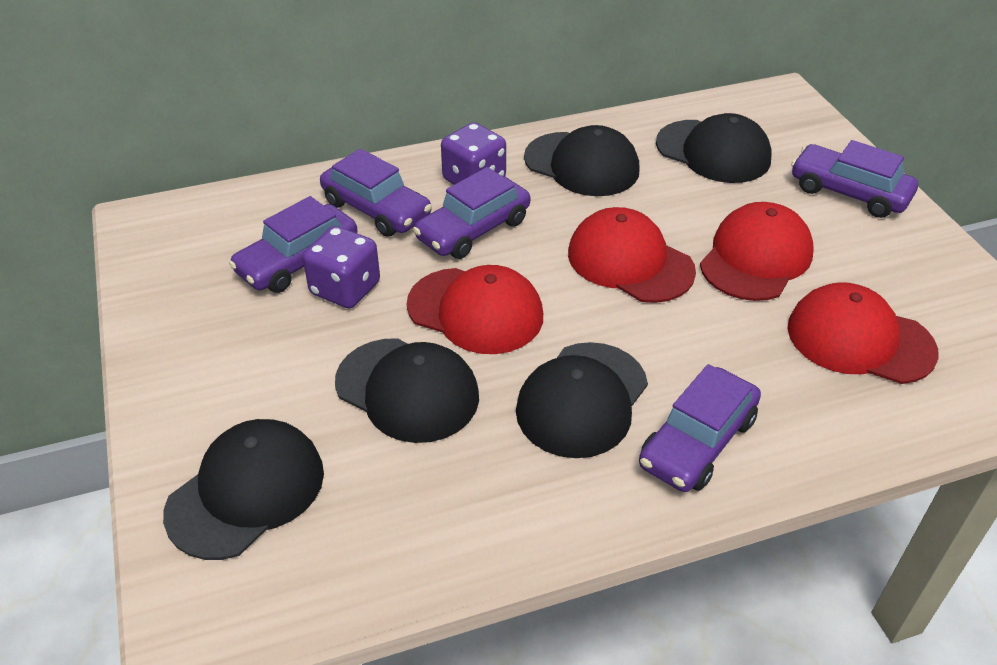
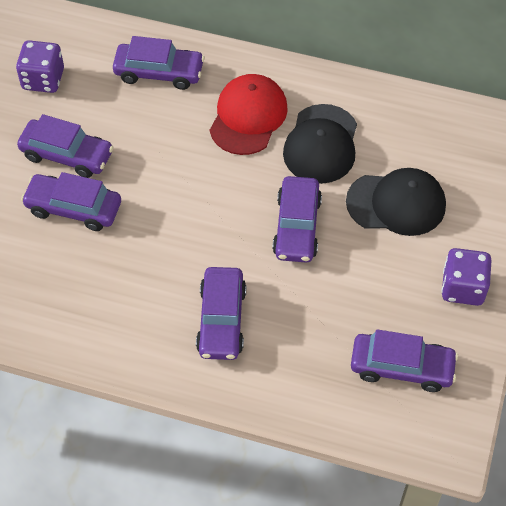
black cap: 5 -> 2
purple car: 5 -> 6
red cap: 4 -> 1

